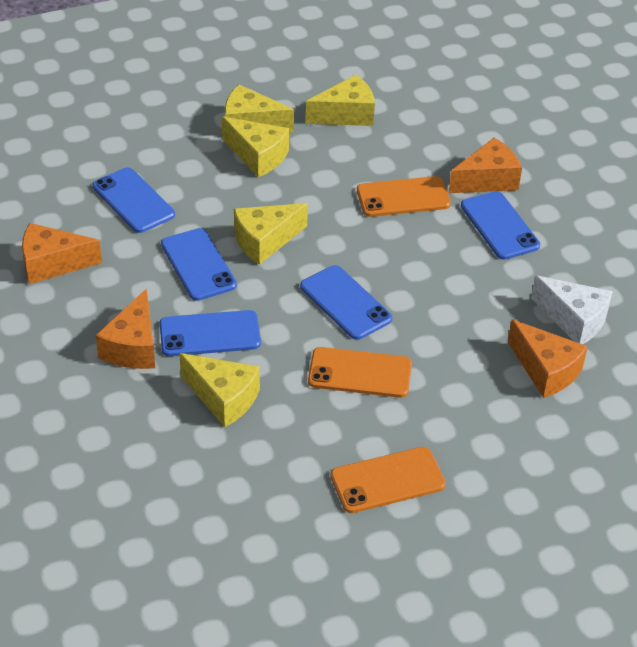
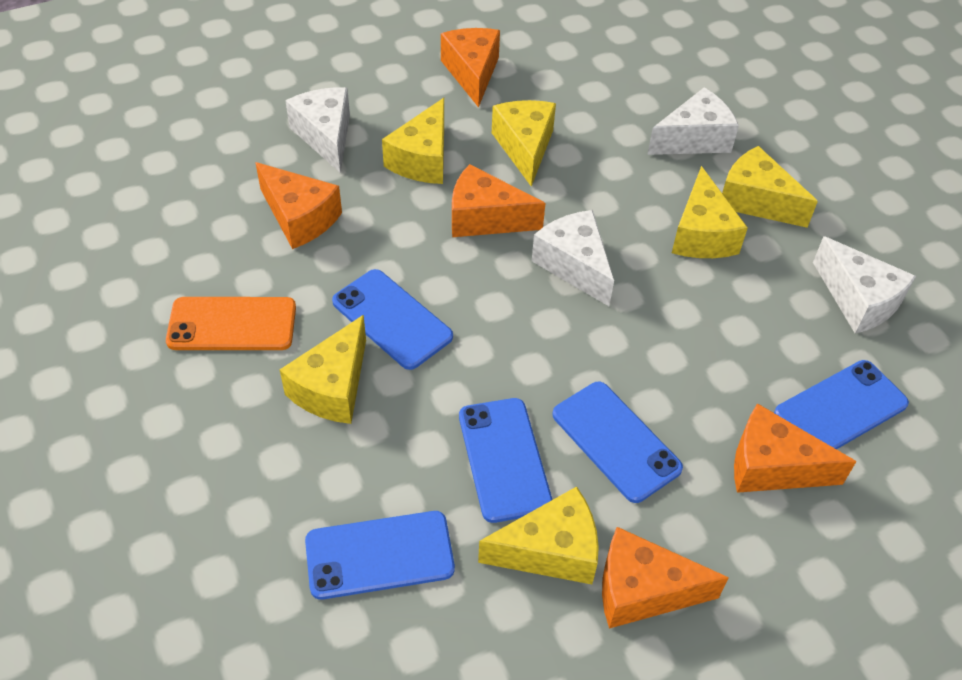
orange cheese: 4 -> 5
orange phone: 3 -> 1
white cheese: 1 -> 4
yellow cheese: 5 -> 6

